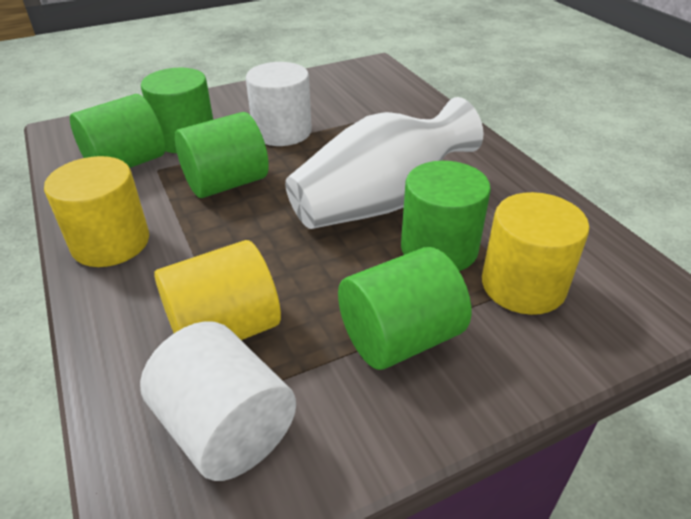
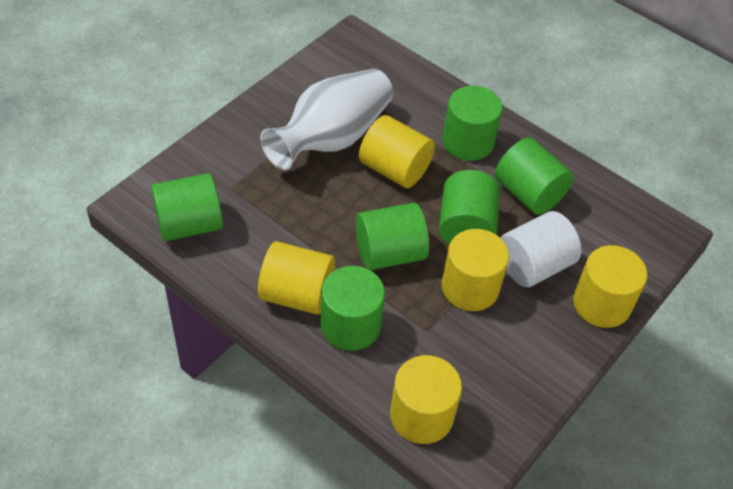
green cylinder: 5 -> 6
white cylinder: 2 -> 1
yellow cylinder: 3 -> 5

